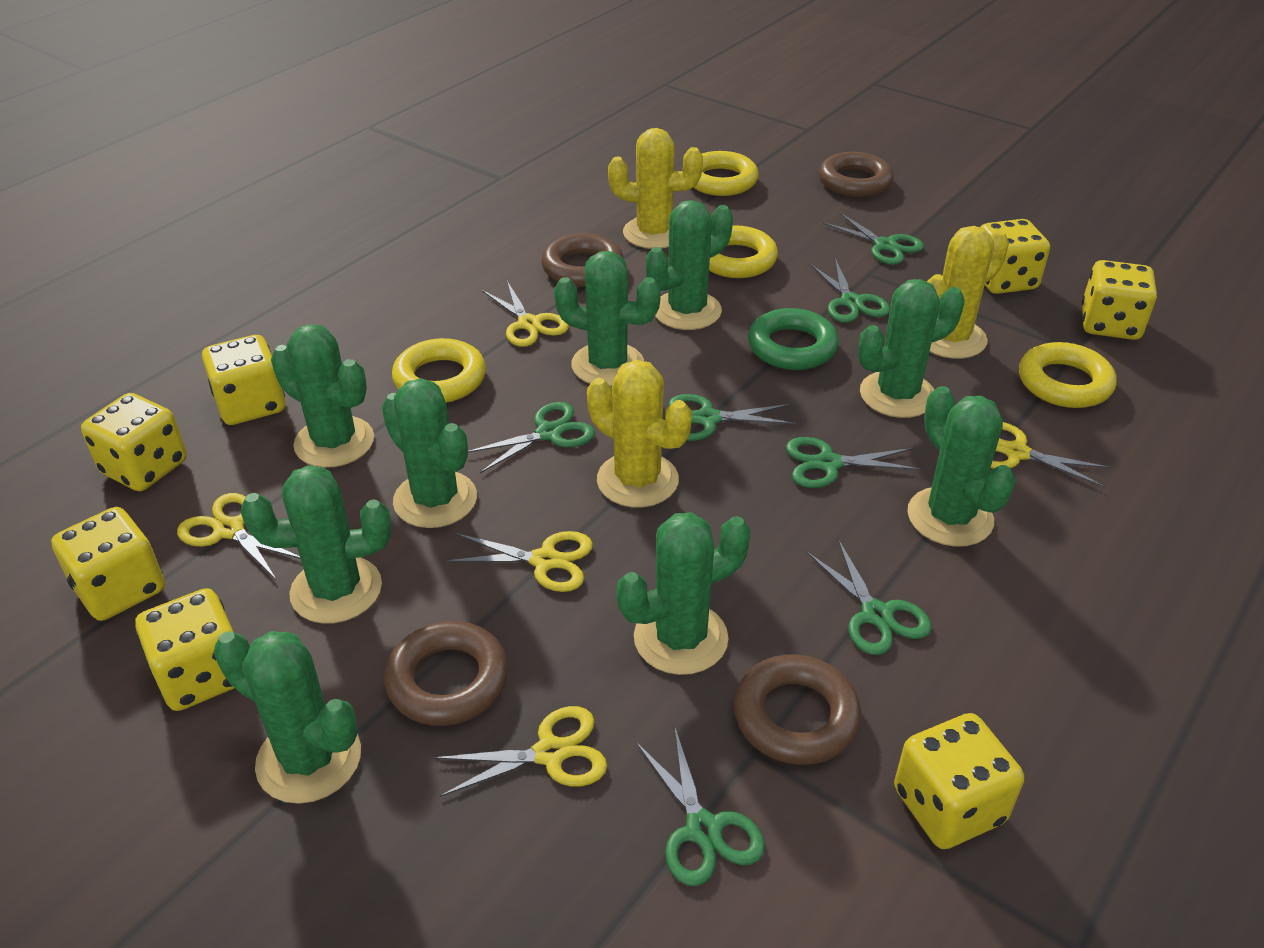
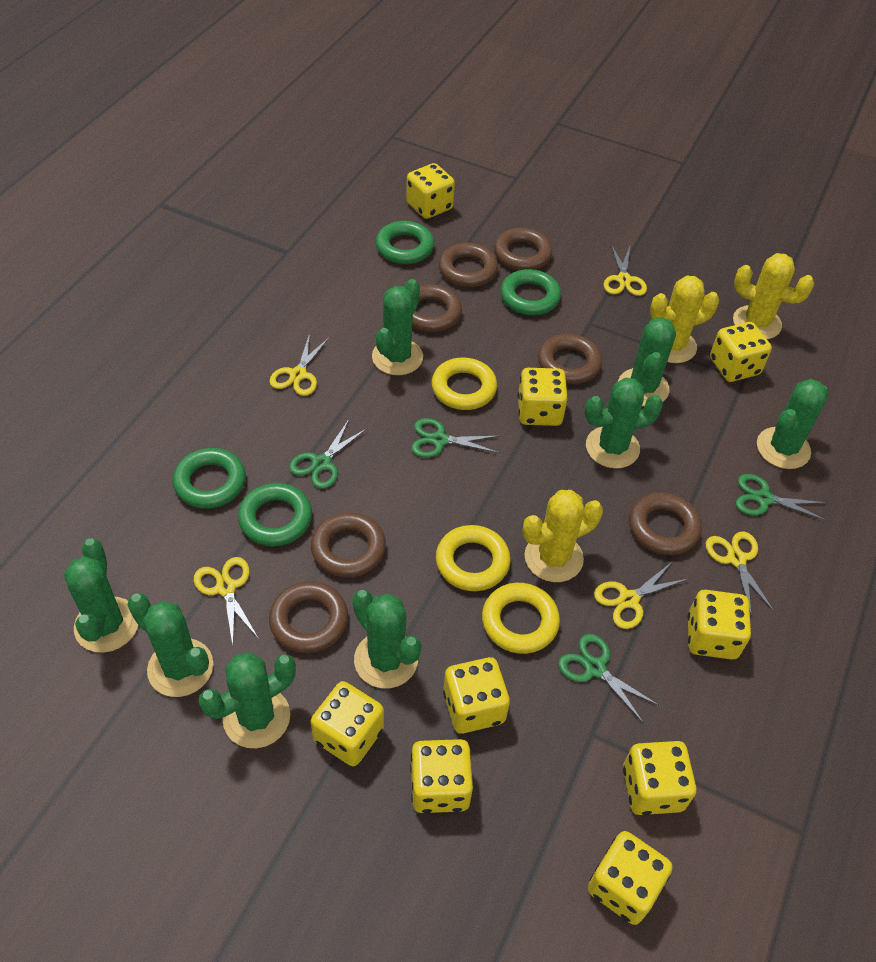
brown ring: 4 -> 7
green cactus: 9 -> 8
green ring: 1 -> 4
green scissors: 7 -> 4
yellow dice: 7 -> 9
yellow ring: 4 -> 3

